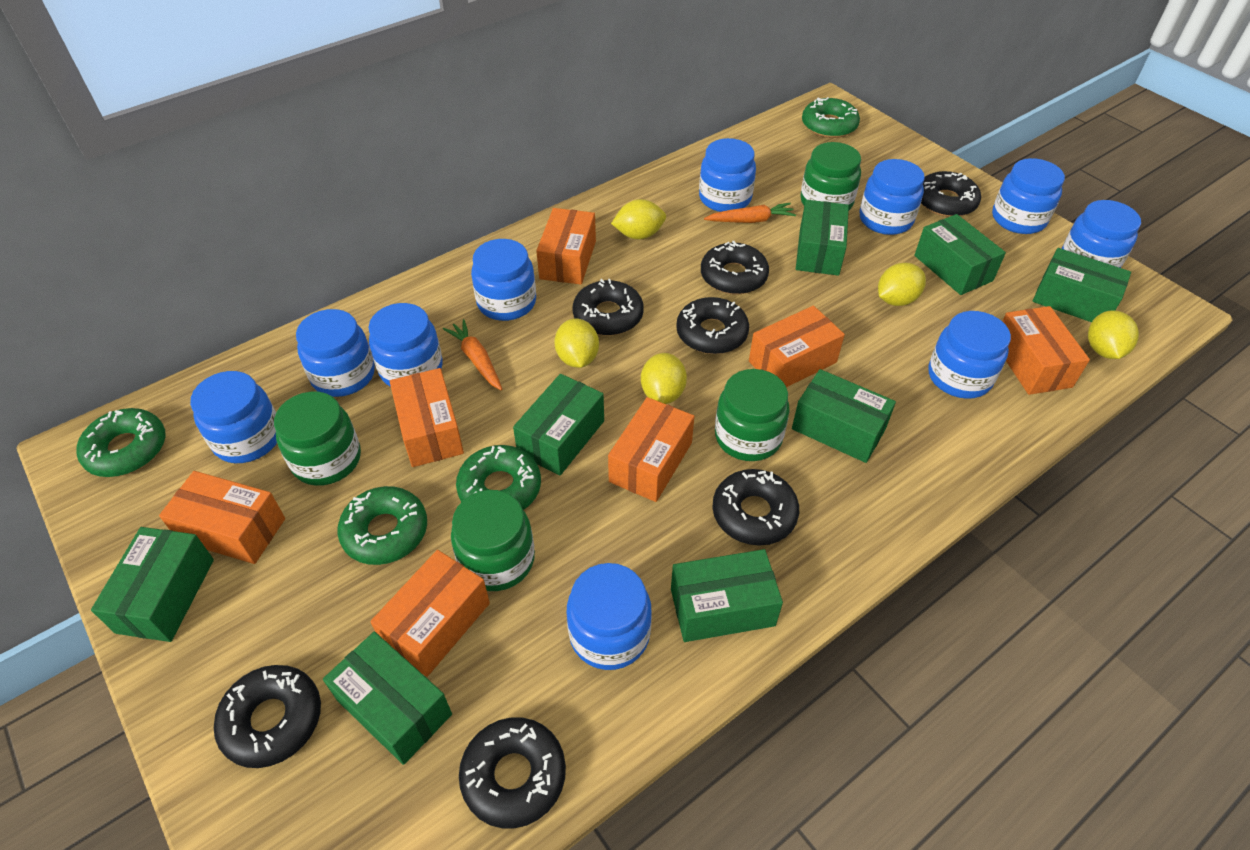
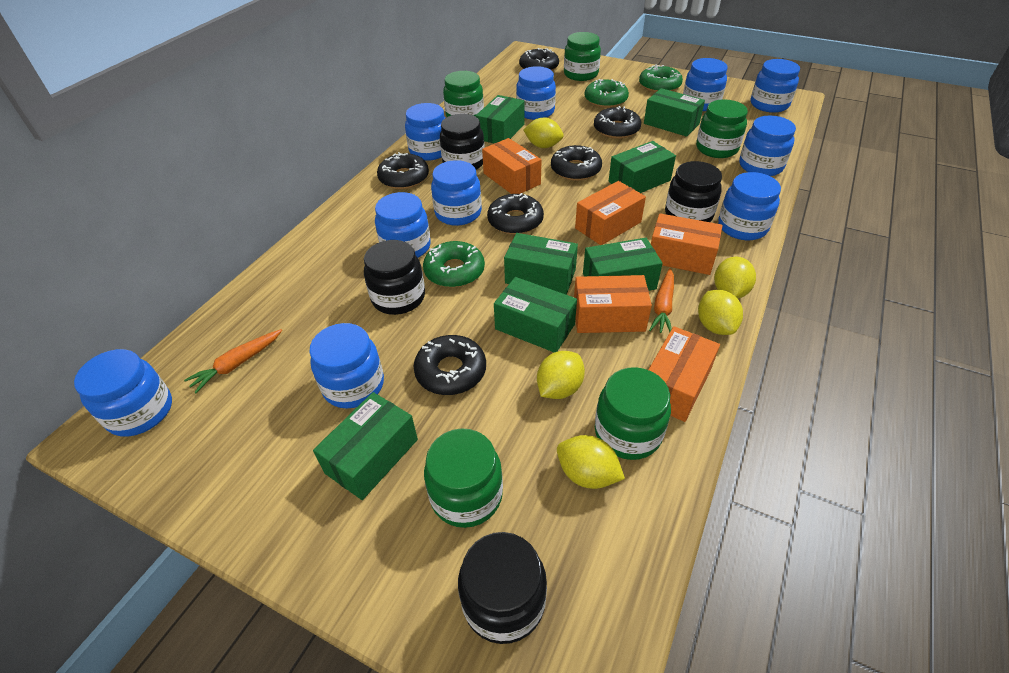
black donut: 7 -> 6
black jar: 0 -> 4
green box: 8 -> 7
green donut: 4 -> 3
green jar: 4 -> 5
orange box: 7 -> 5

